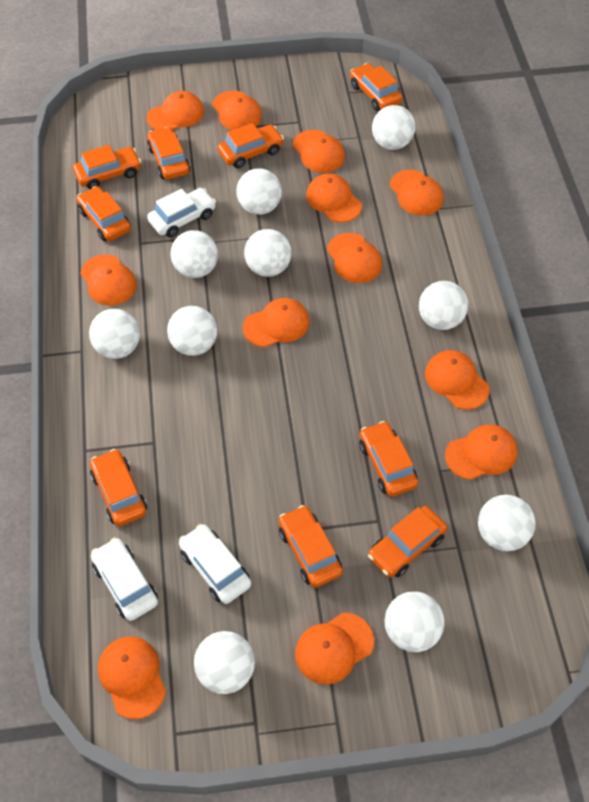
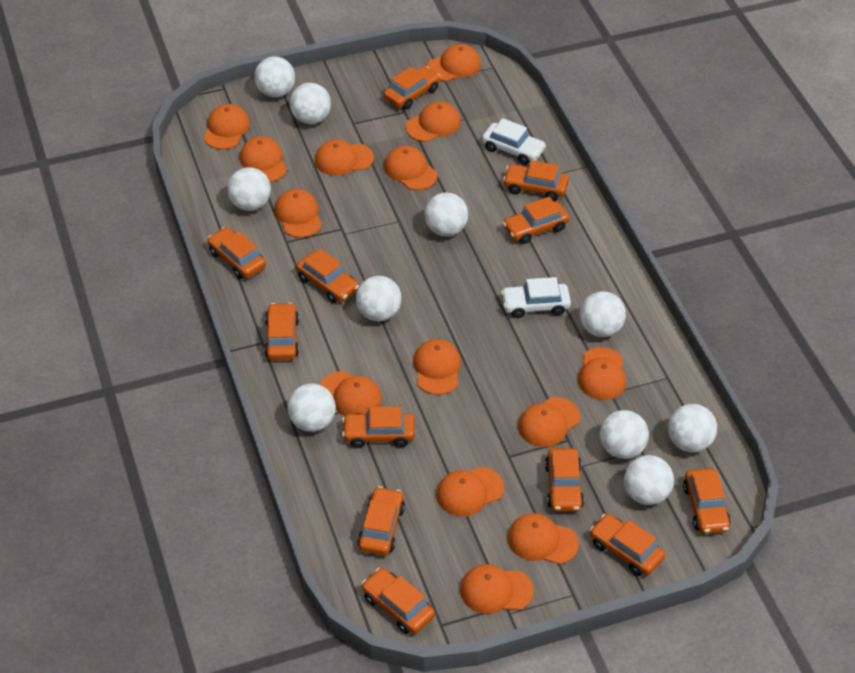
orange cap: 12 -> 14
orange car: 9 -> 12
white car: 3 -> 2

